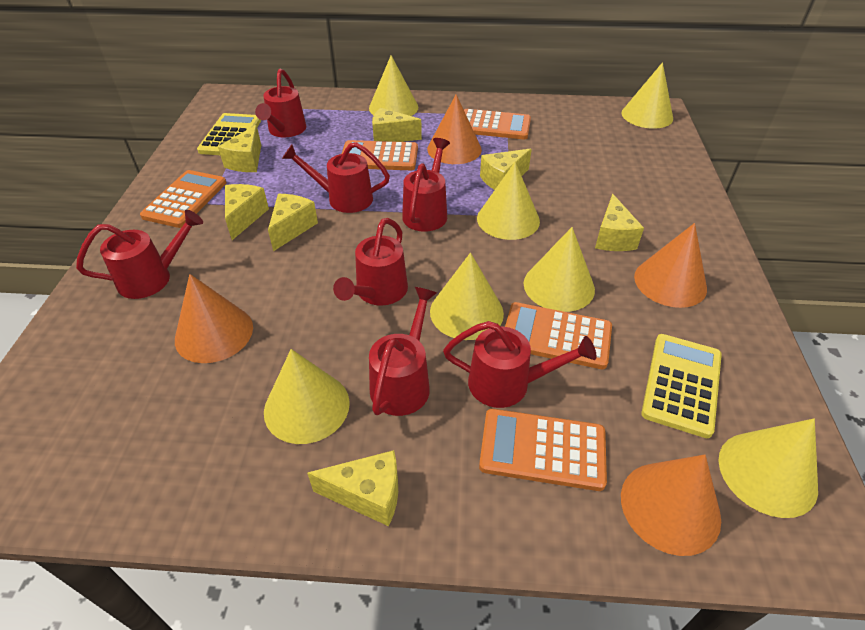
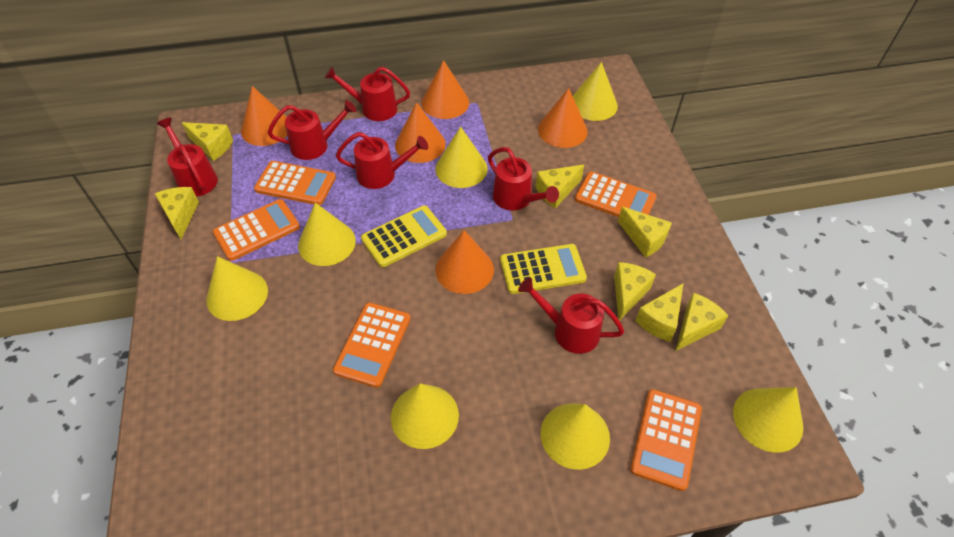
orange cone: 4 -> 5
red watering can: 7 -> 6

